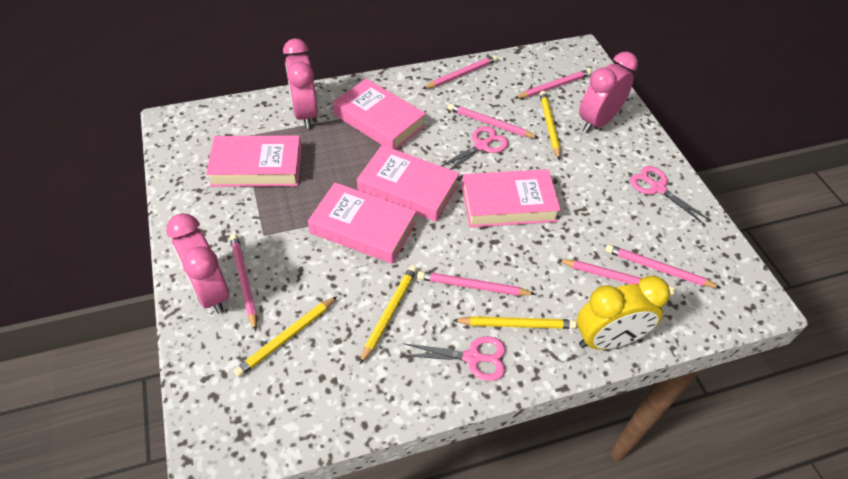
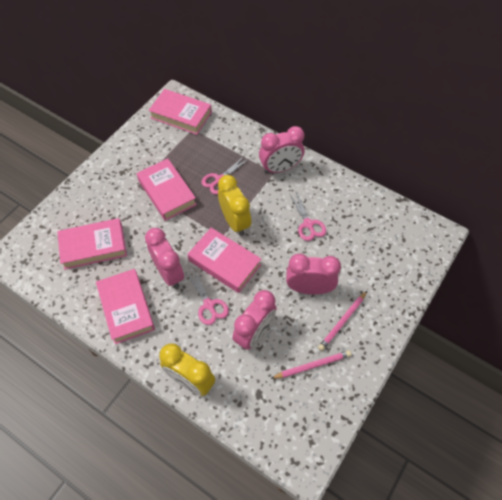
pink clock: 3 -> 4
pink pencil: 7 -> 2
yellow clock: 1 -> 2
yellow pencil: 4 -> 0

